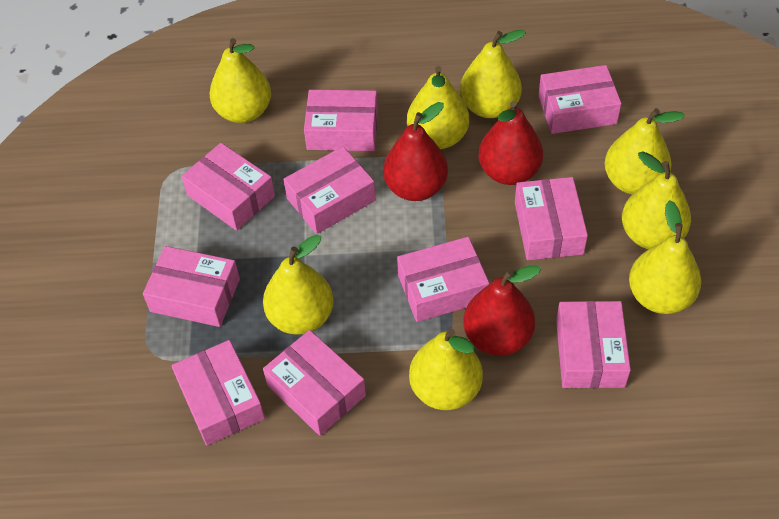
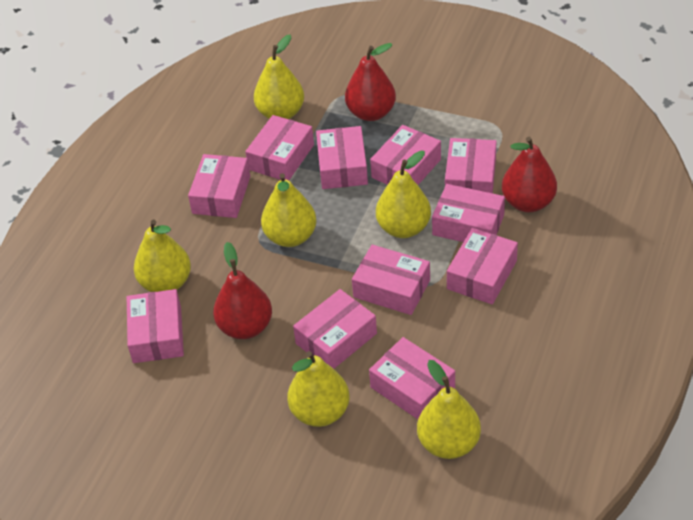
pink box: 10 -> 11
yellow pear: 8 -> 6

